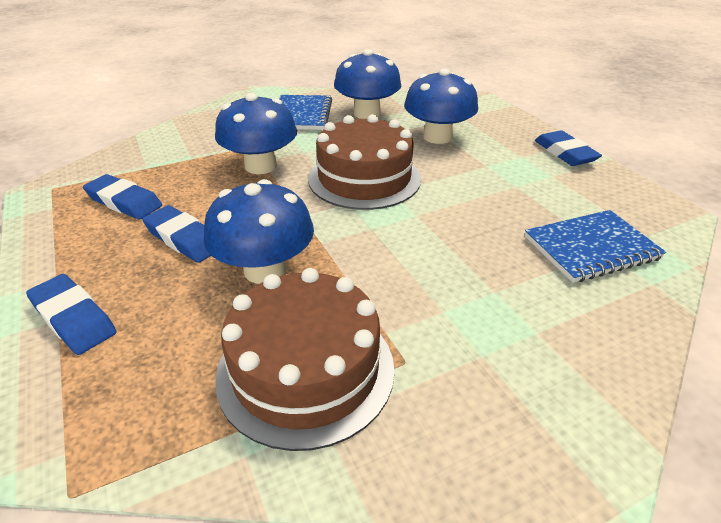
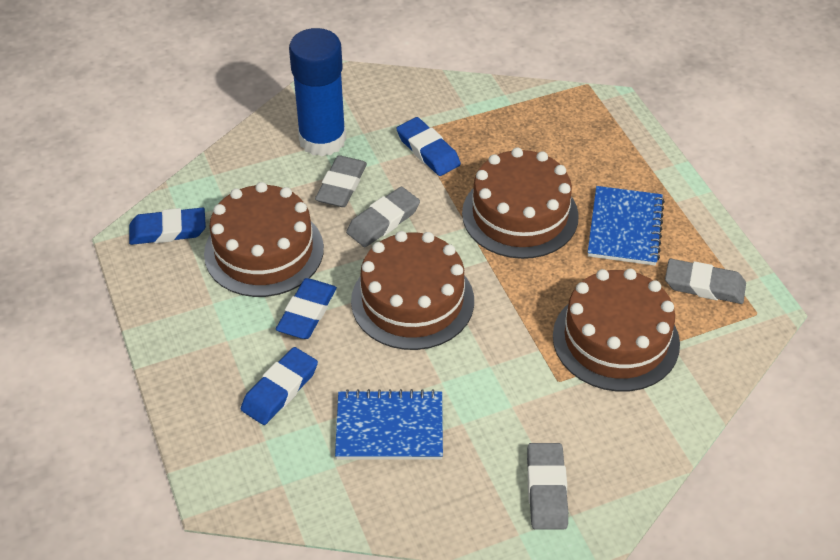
blue glue stick: 0 -> 1
blue mushroom: 4 -> 0
brown cake: 2 -> 4
grey eraser: 0 -> 4

